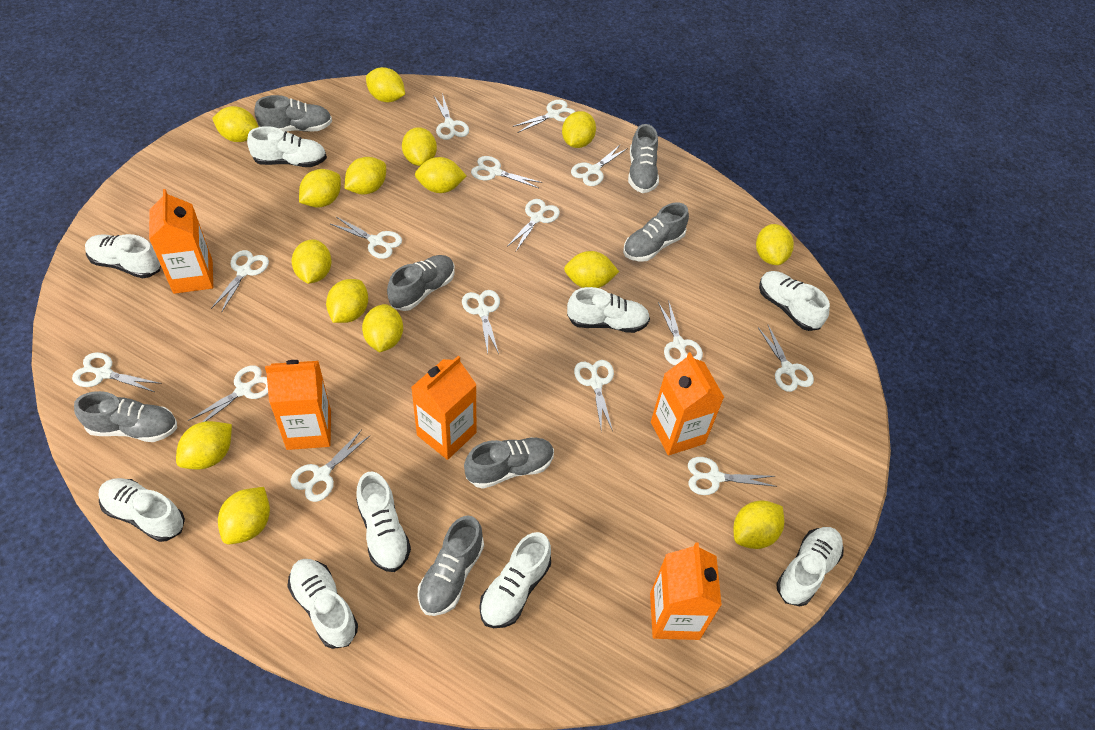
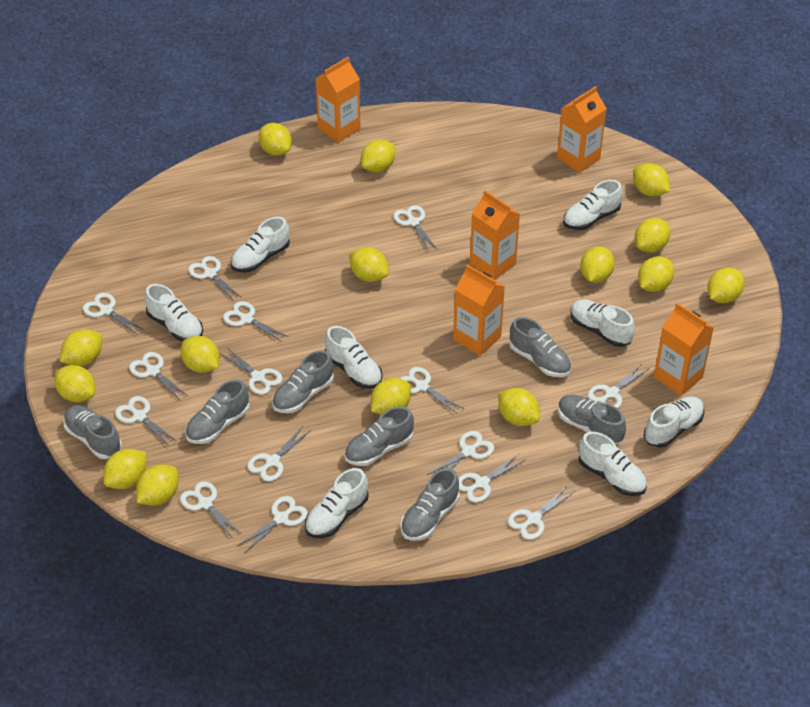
white shoe: 9 -> 8

